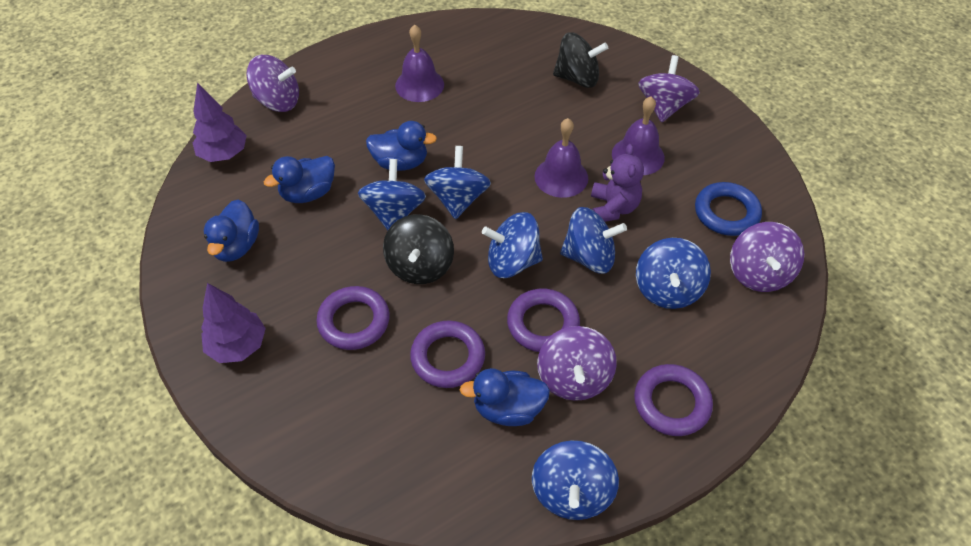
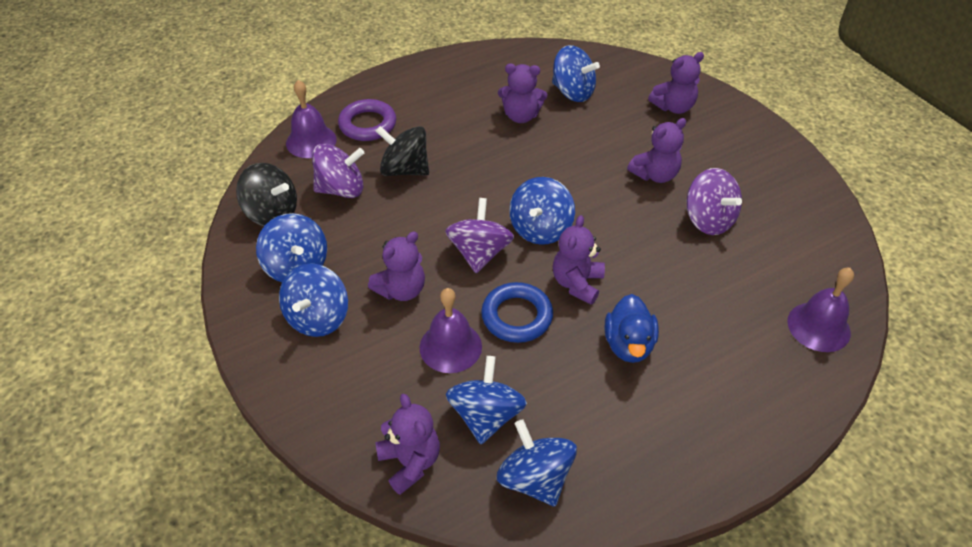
blue duck: 4 -> 1
purple ring: 4 -> 1
purple spinning top: 4 -> 3
purple teddy bear: 1 -> 6
purple tree: 2 -> 0

